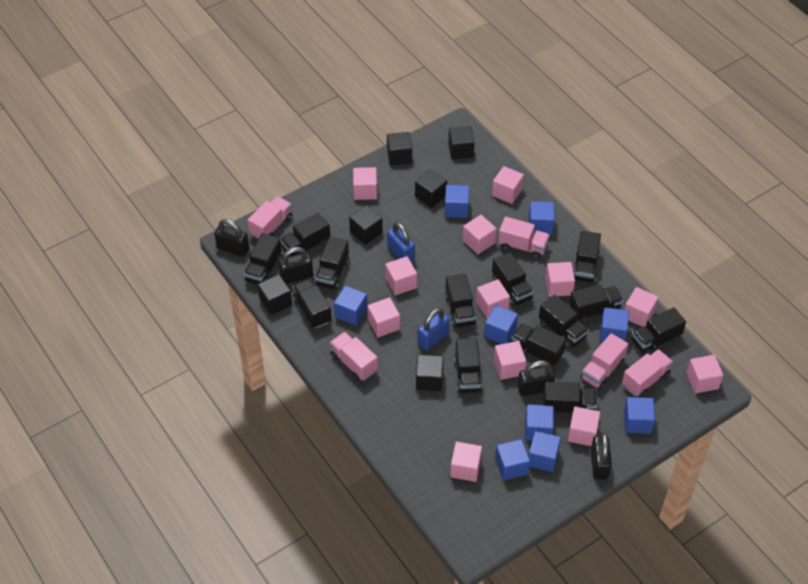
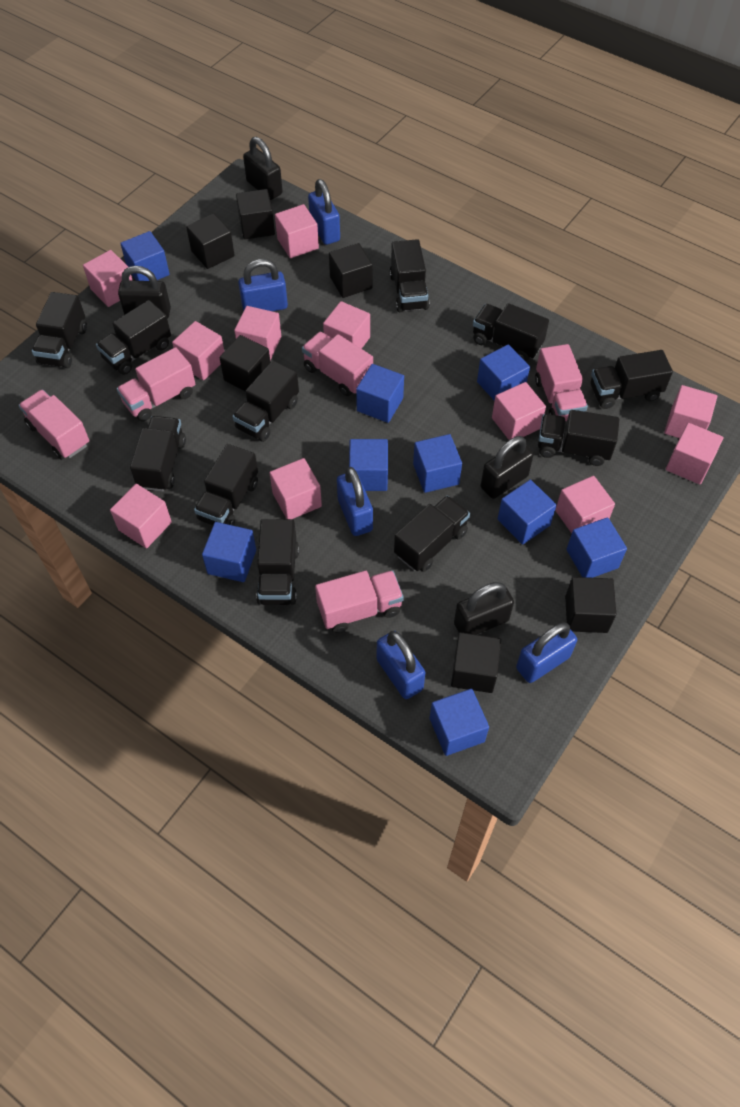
black truck: 13 -> 11
blue padlock: 2 -> 5
pink cube: 12 -> 11

